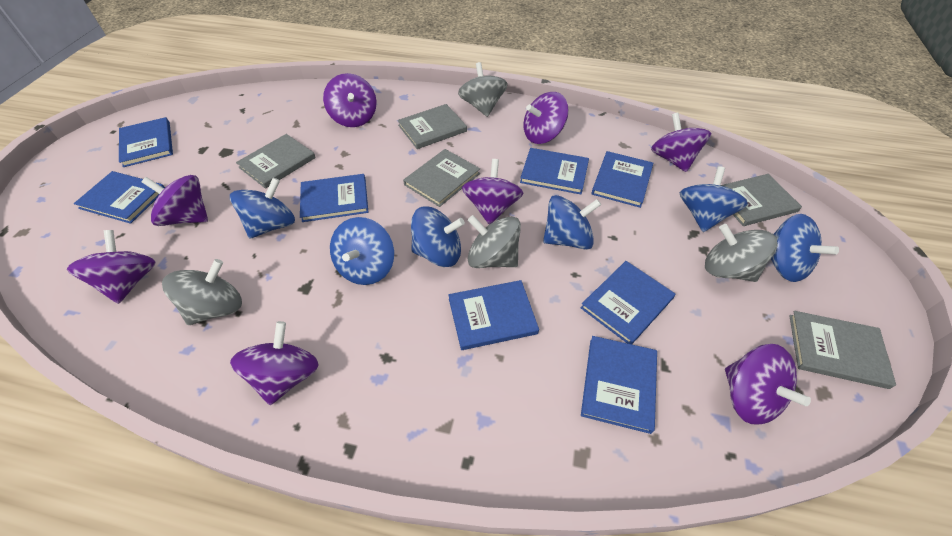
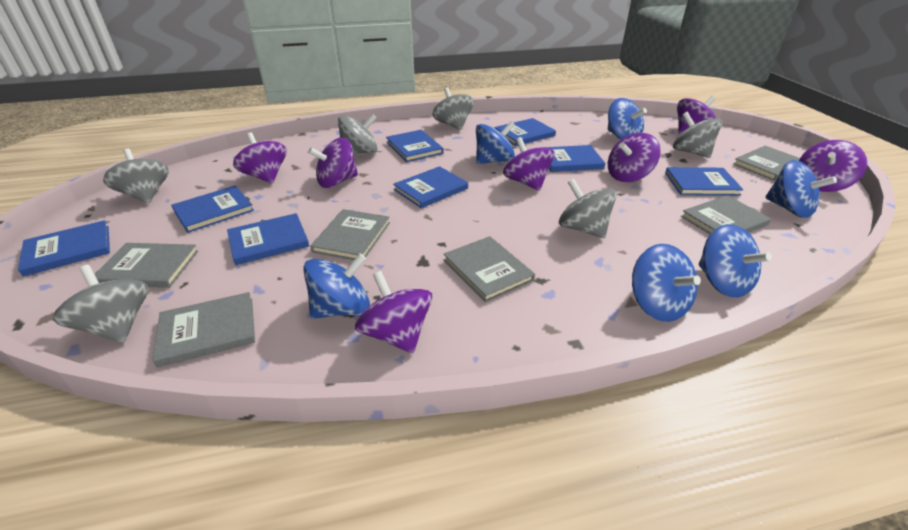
grey book: 5 -> 6
grey spinning top: 4 -> 6
purple spinning top: 8 -> 7

